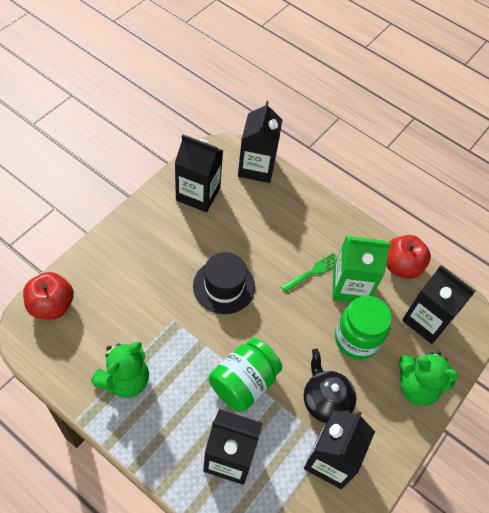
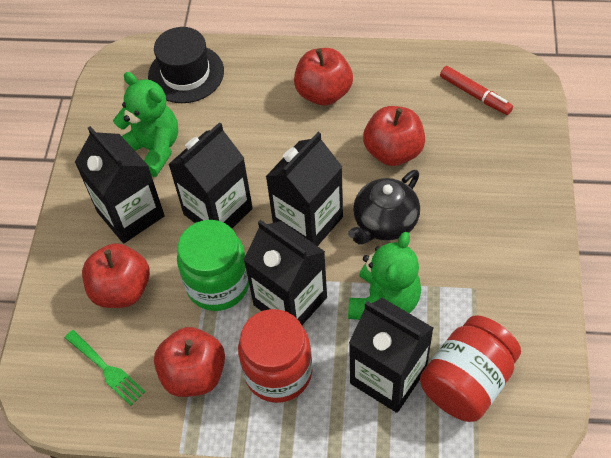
green carton: 1 -> 0
green jar: 2 -> 1
red apple: 2 -> 4
red jar: 0 -> 2
red marker: 0 -> 1

